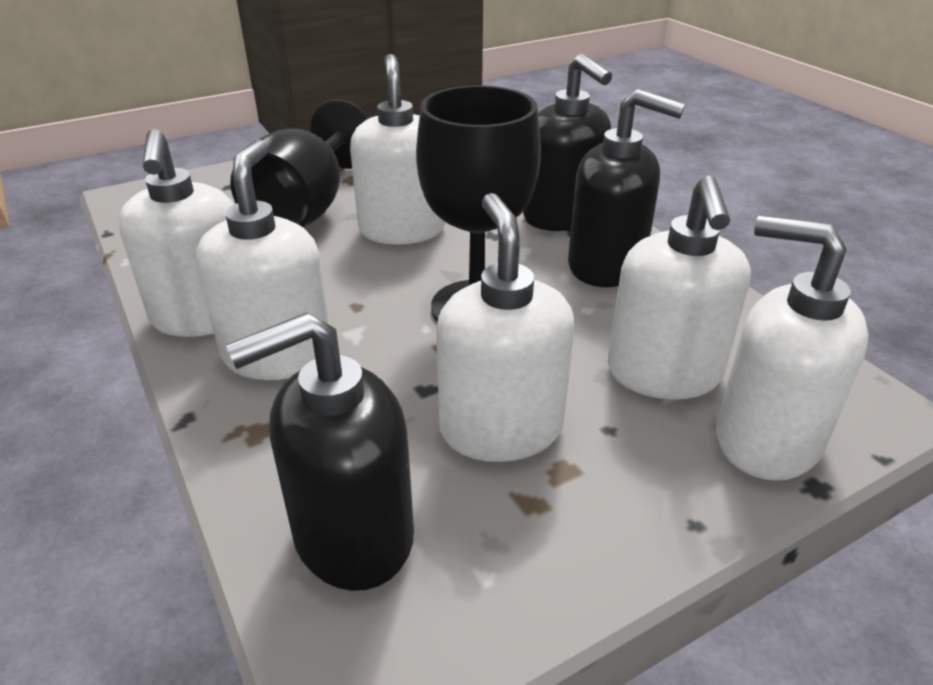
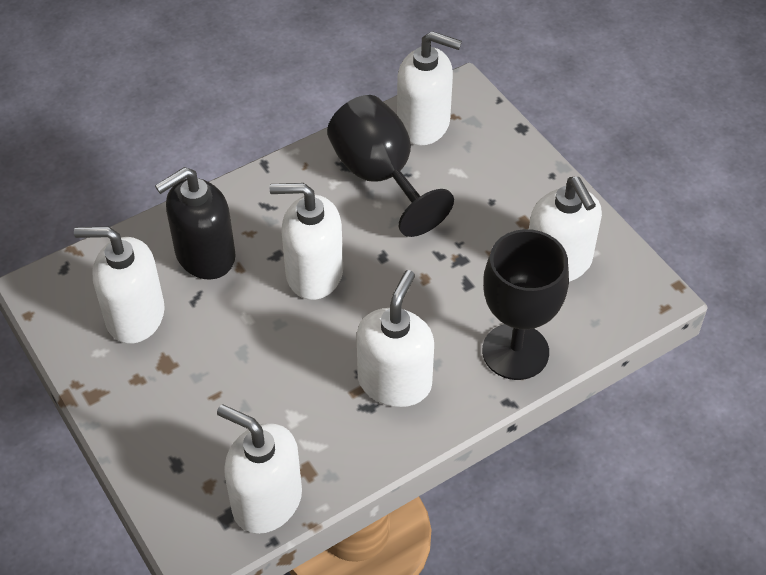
black soap dispenser: 3 -> 1

